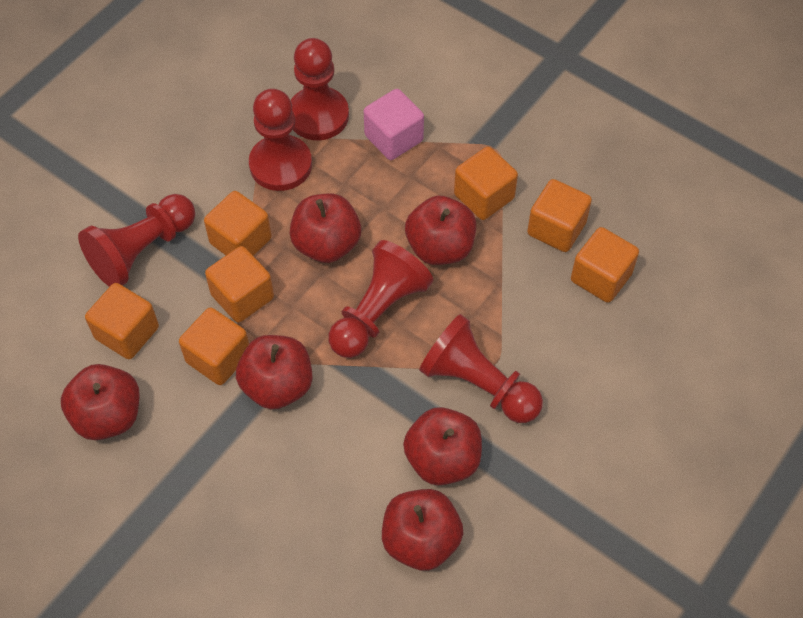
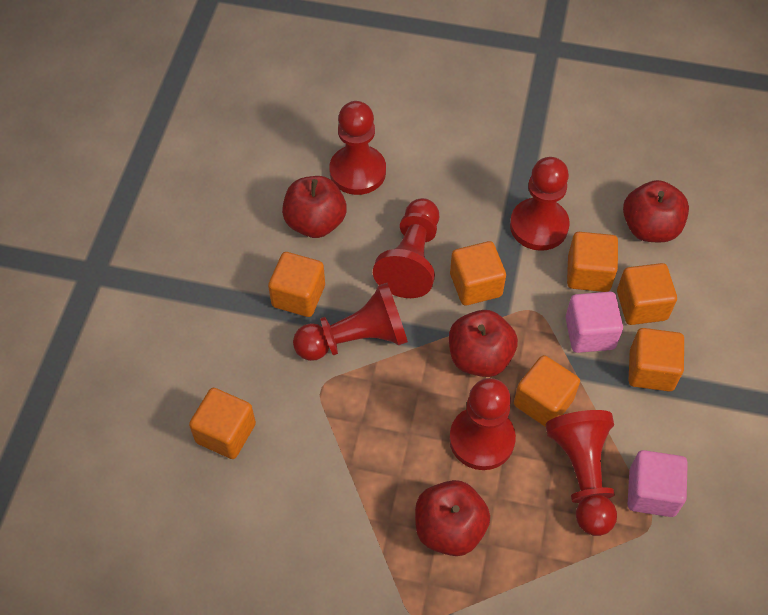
pink cube: 1 -> 2
red apple: 6 -> 4
red pawn: 5 -> 6

